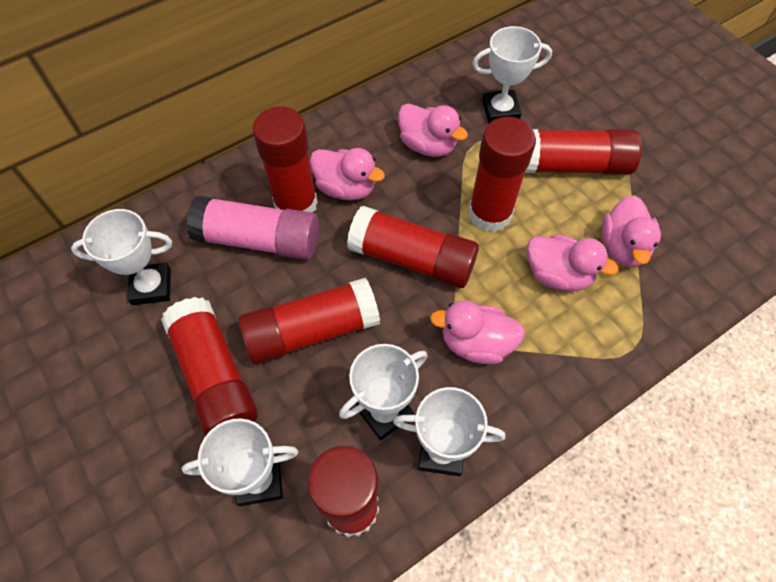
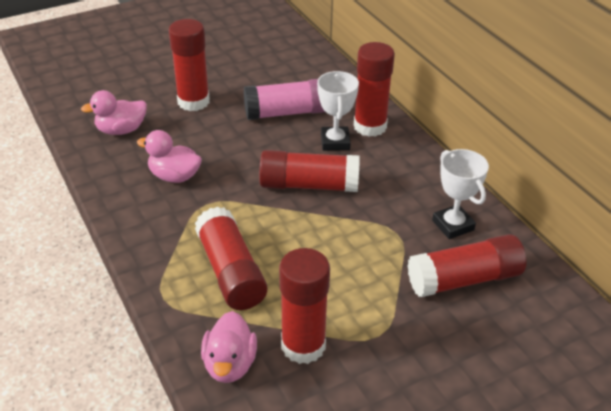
pink duck: 5 -> 3
red glue stick: 7 -> 6
white trophy: 5 -> 2

